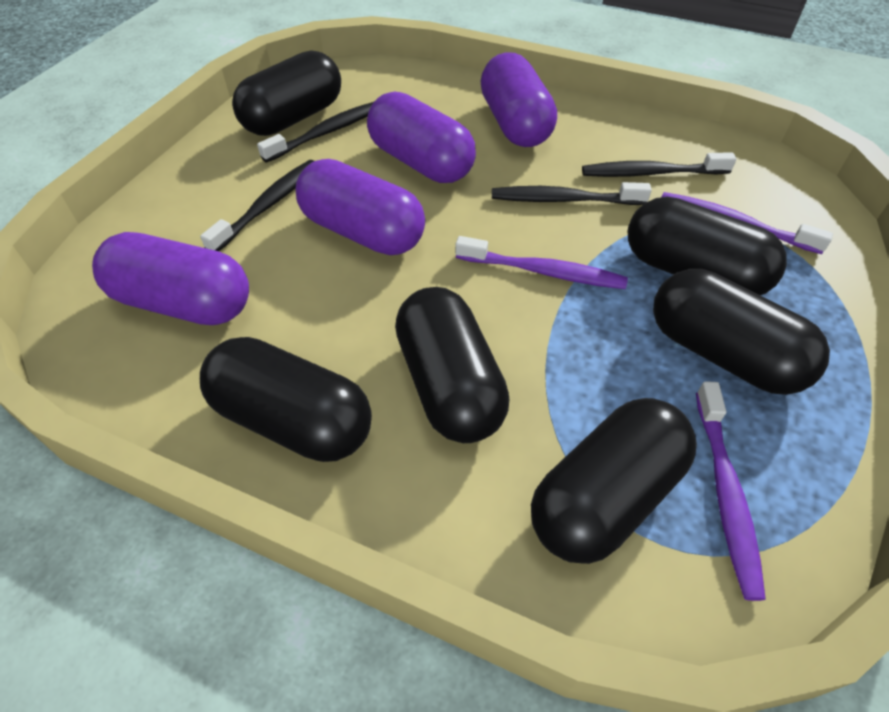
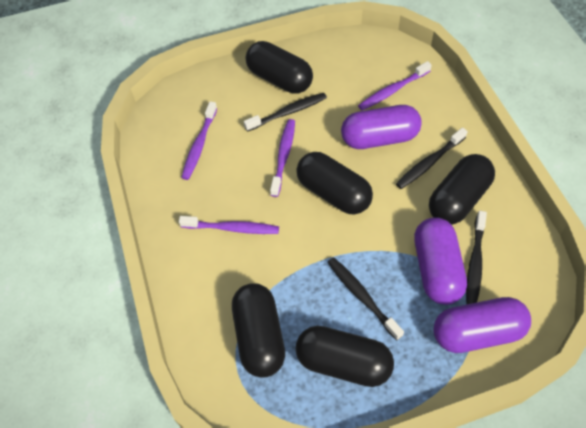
black capsule: 6 -> 5
purple capsule: 4 -> 3
purple toothbrush: 3 -> 4

